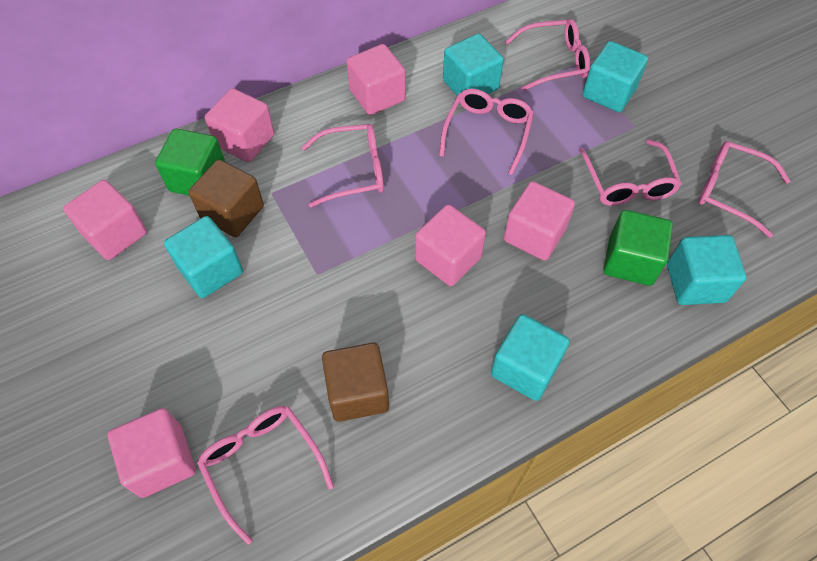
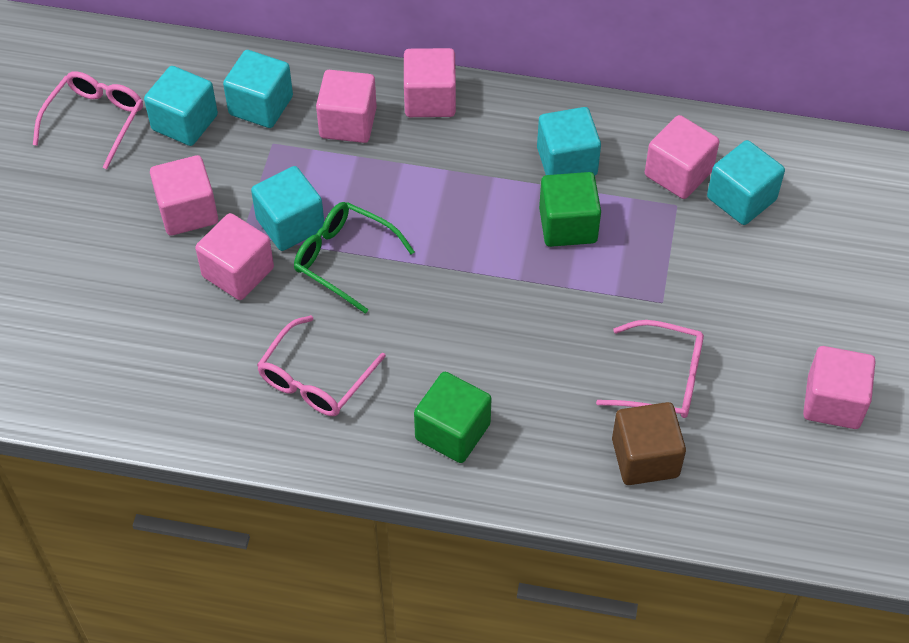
brown cube: 2 -> 1
green glasses: 0 -> 1
pink glasses: 6 -> 3

